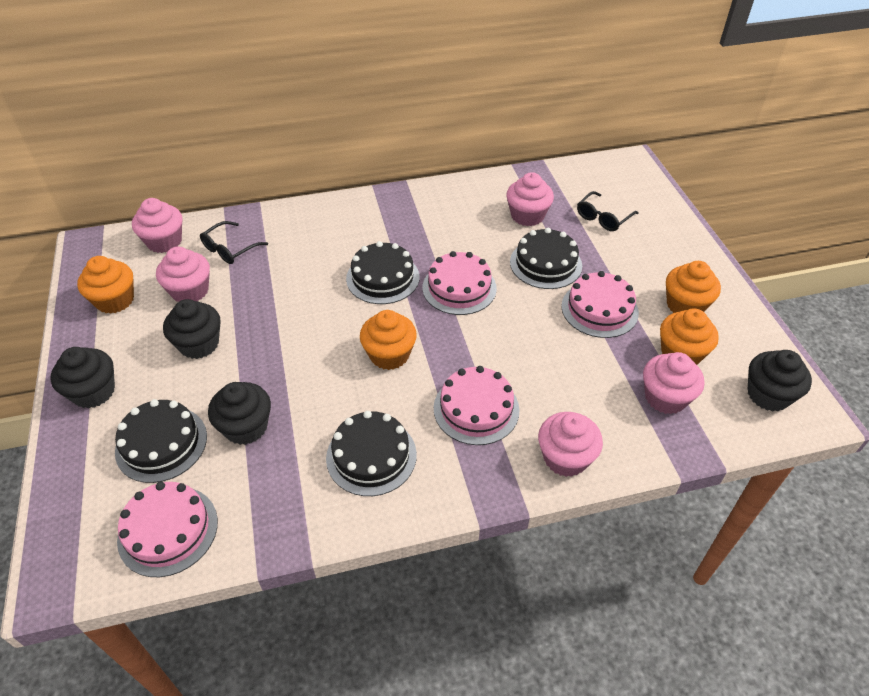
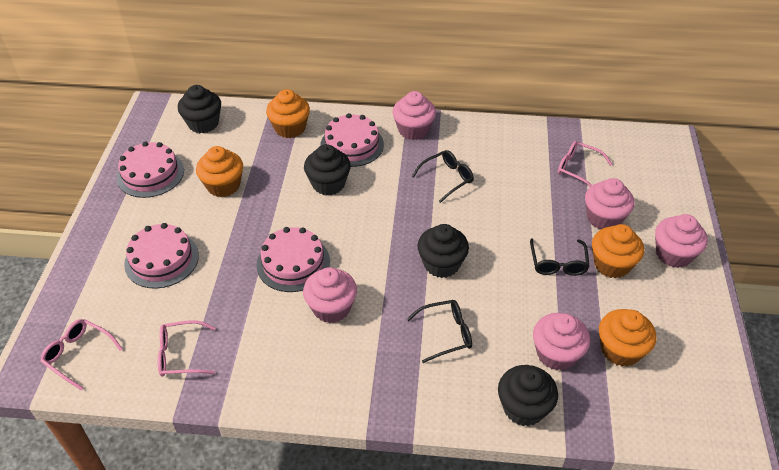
black cake: 4 -> 0
black glasses: 2 -> 3
pink glasses: 0 -> 3

